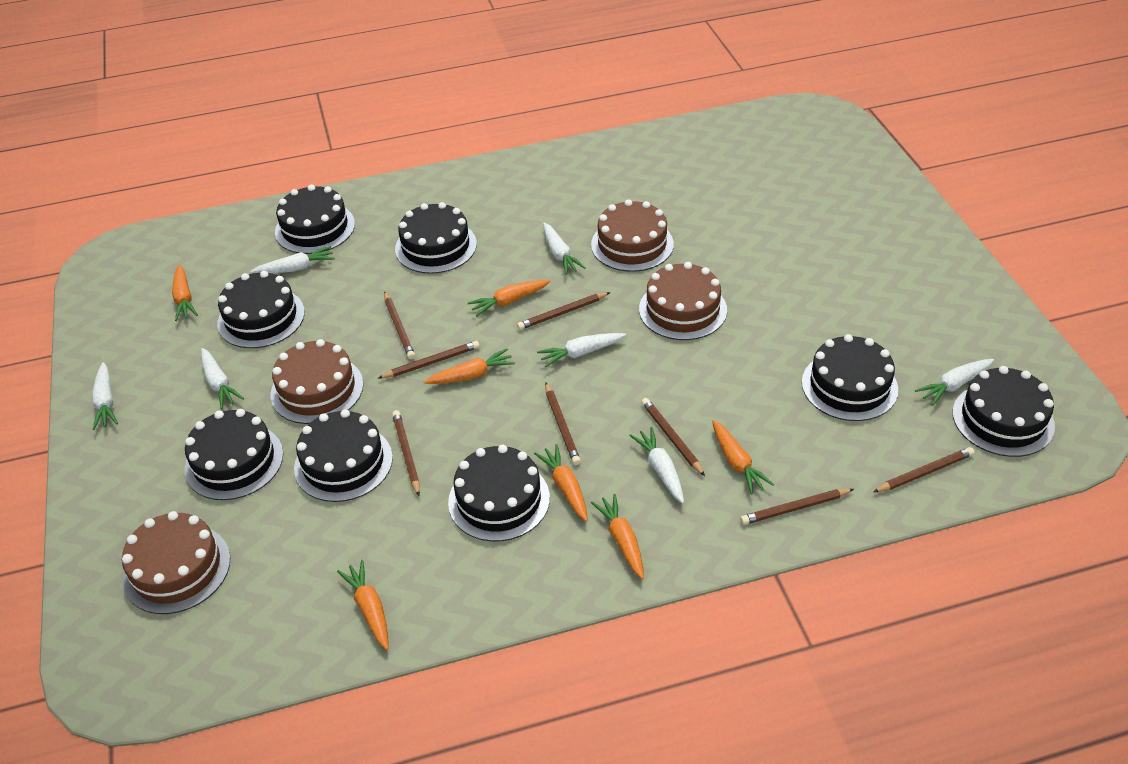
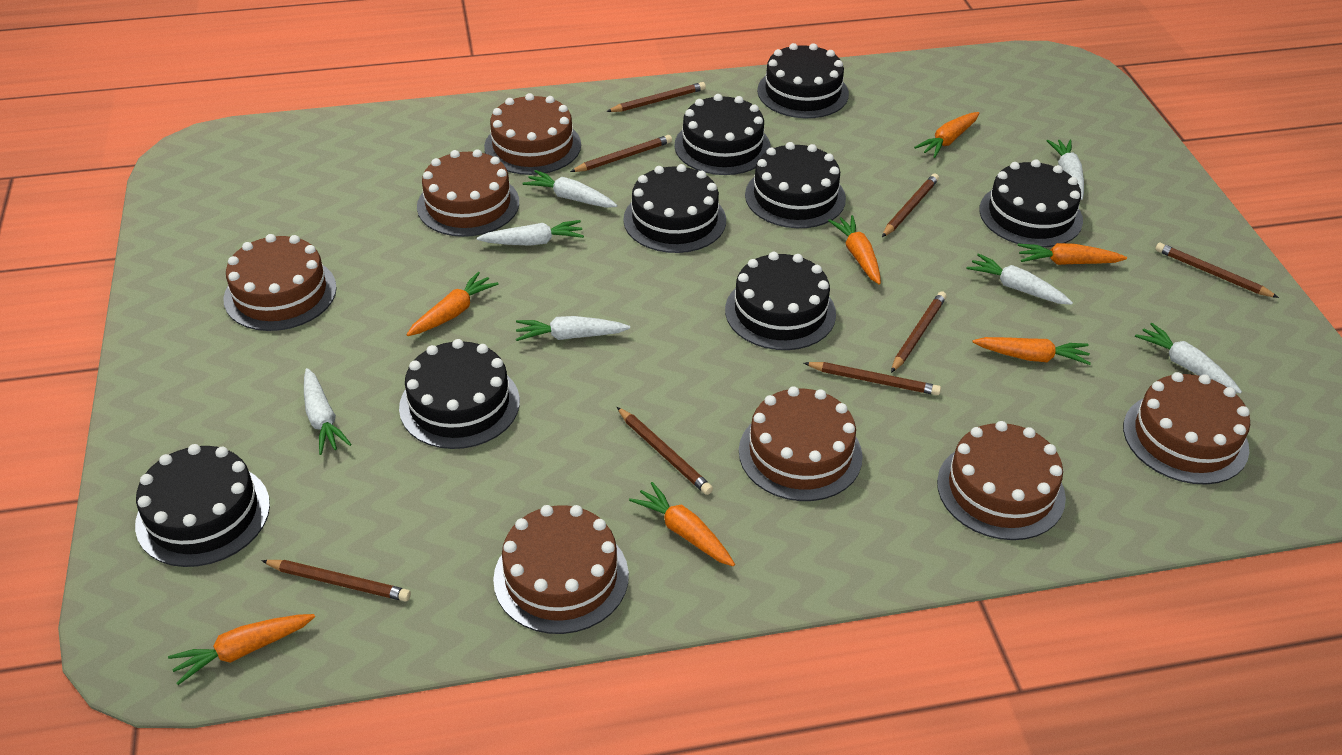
brown cake: 4 -> 7

